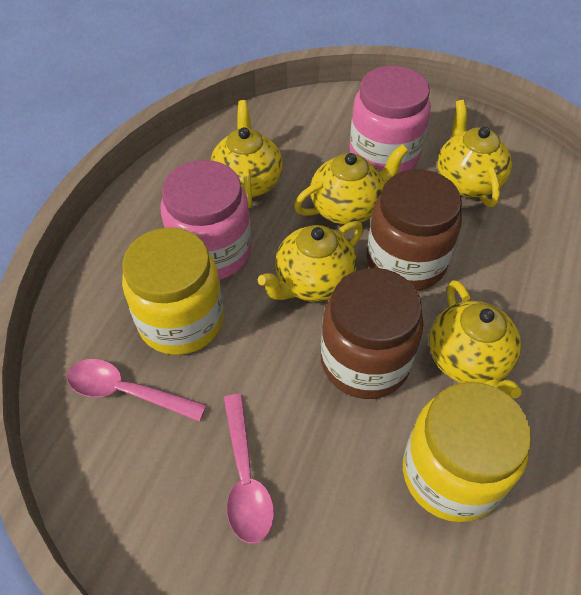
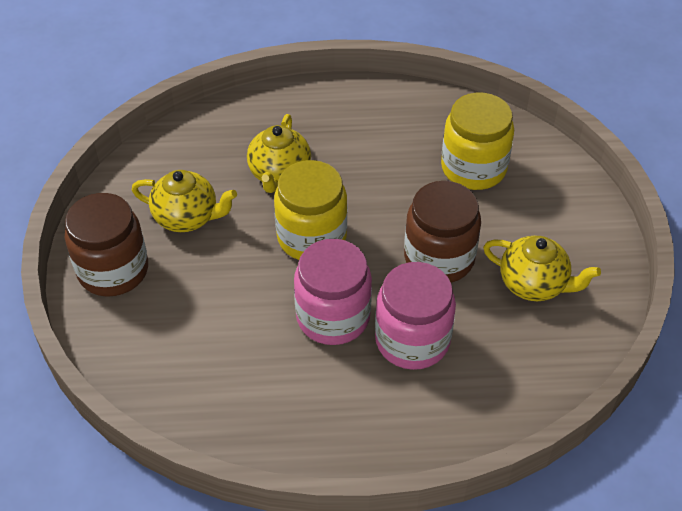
pink spoon: 2 -> 0
yellow teapot: 5 -> 3

